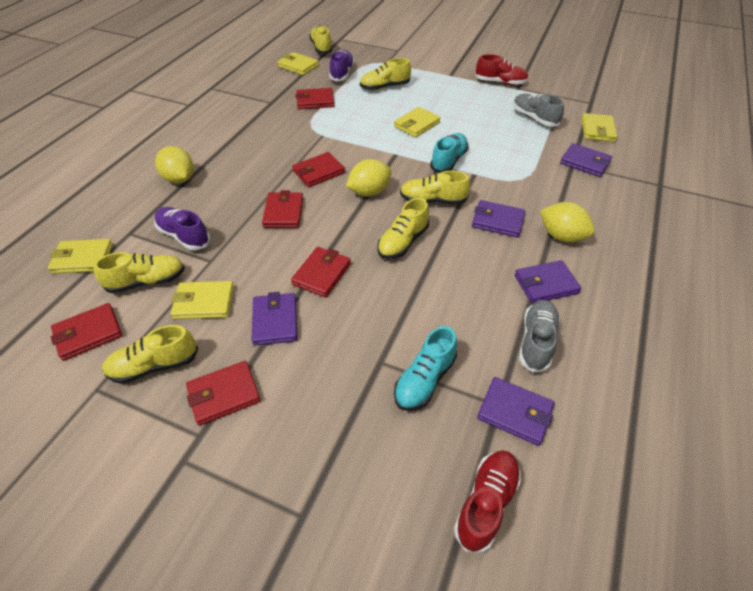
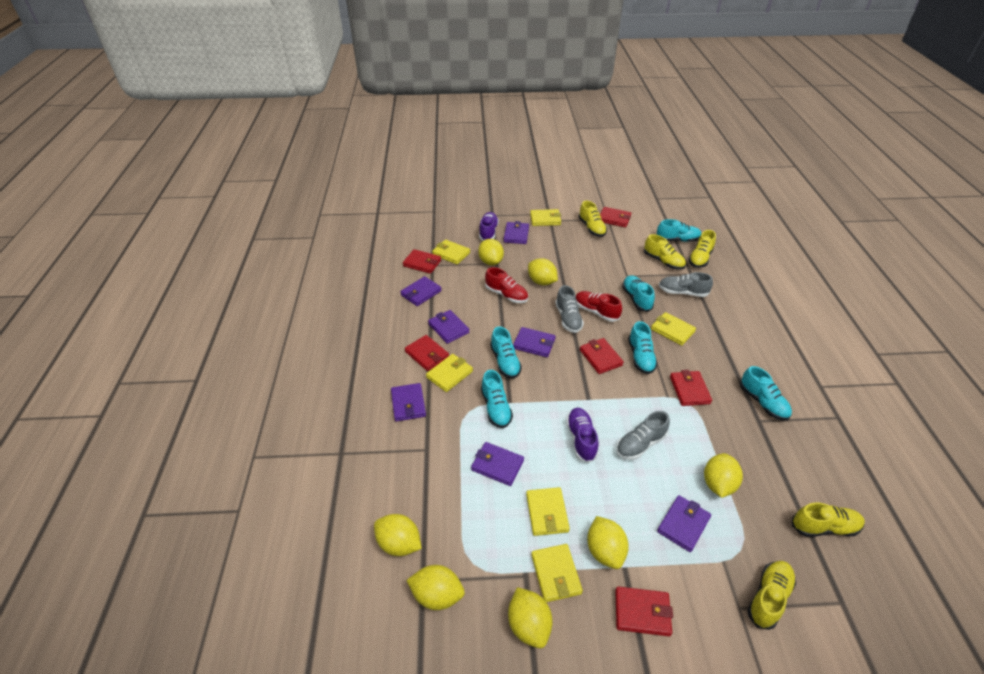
grey shoe: 2 -> 3
purple wallet: 5 -> 7
turquoise shoe: 2 -> 6
yellow lemon: 3 -> 7
yellow shoe: 6 -> 5
yellow wallet: 5 -> 6

